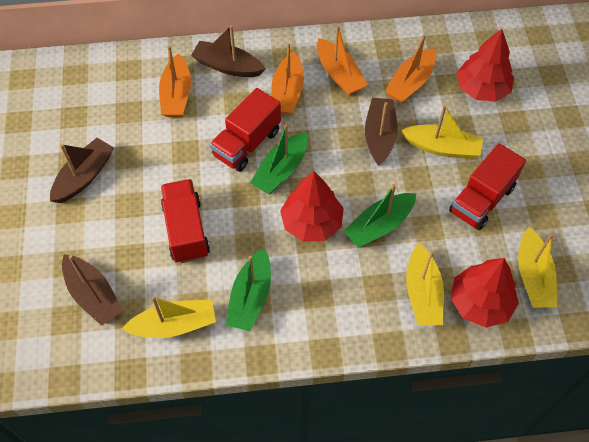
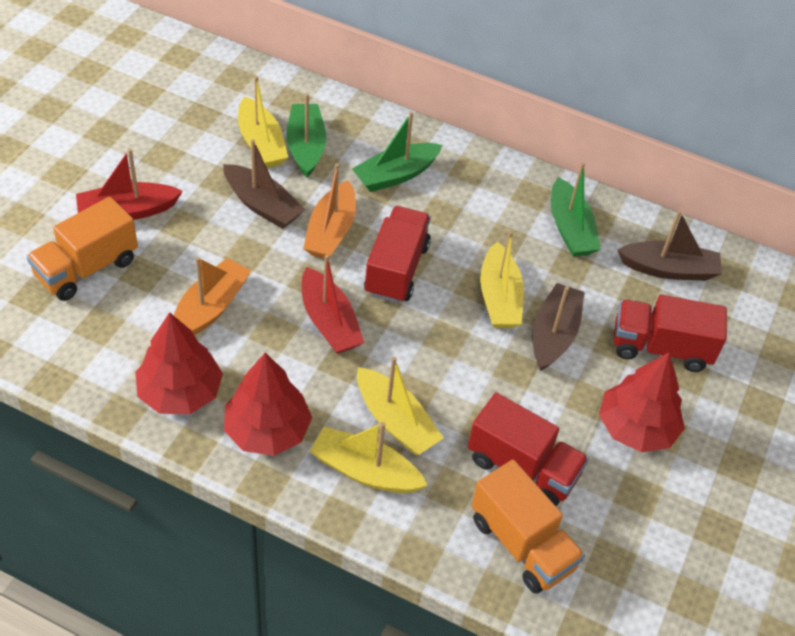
brown boat: 4 -> 3
orange boat: 4 -> 2
orange truck: 0 -> 2
red boat: 0 -> 2

